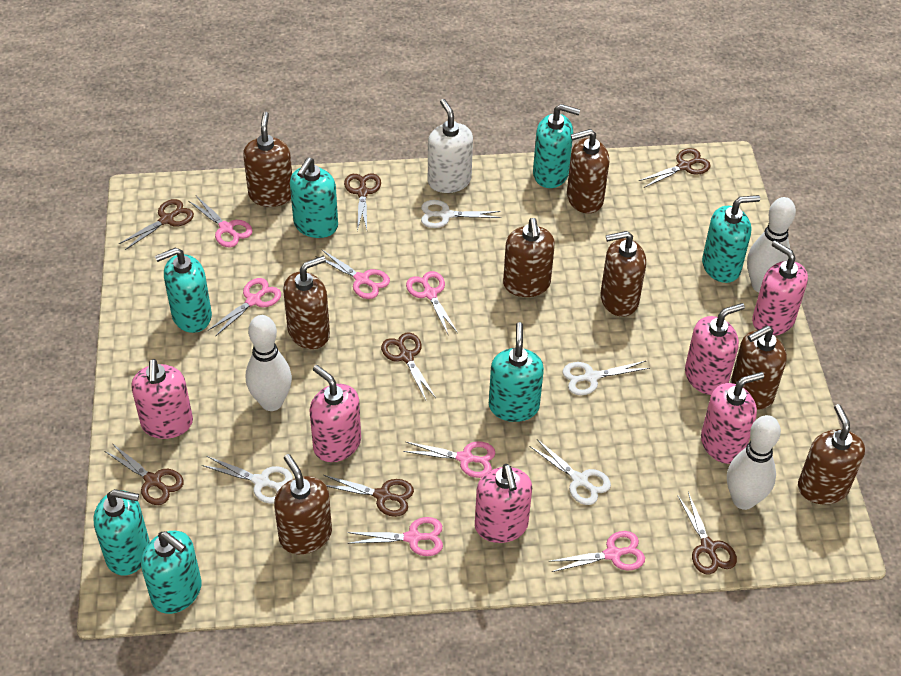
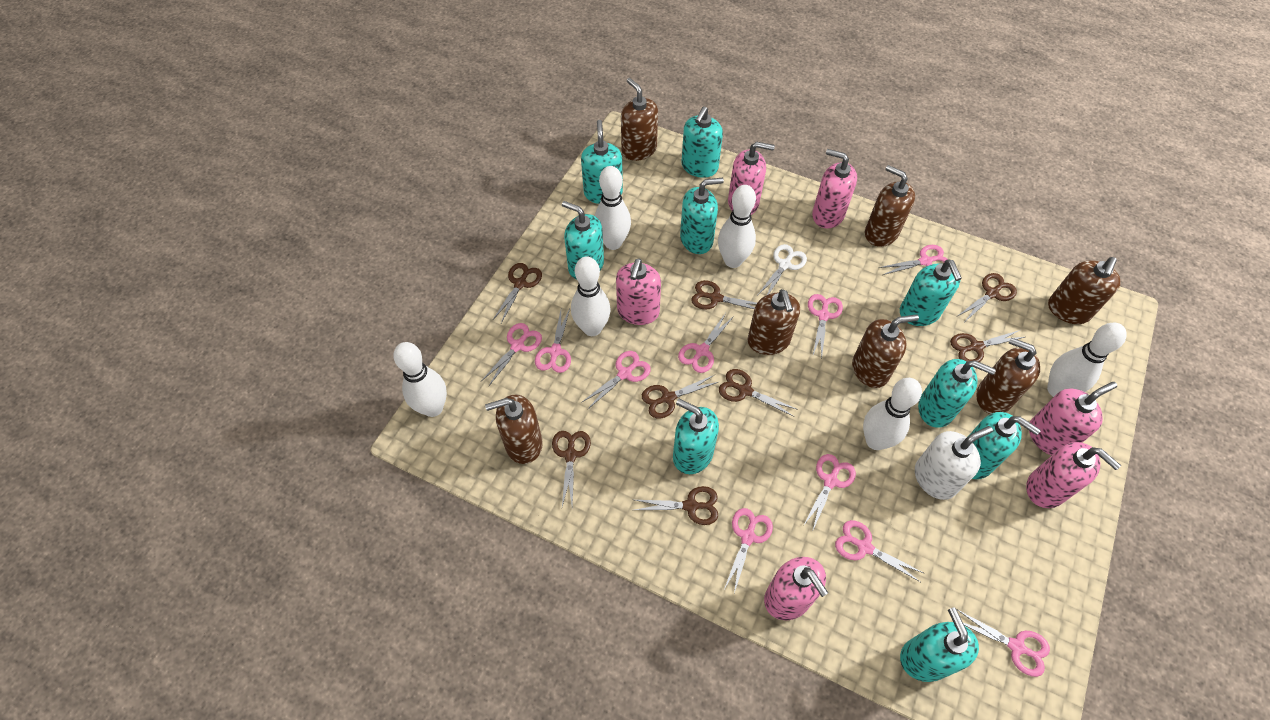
brown scissors: 7 -> 8
brown soap dispenser: 8 -> 7
pink scissors: 7 -> 10
turquoise soap dispenser: 7 -> 9
white bowling pin: 3 -> 6
white scissors: 4 -> 1

